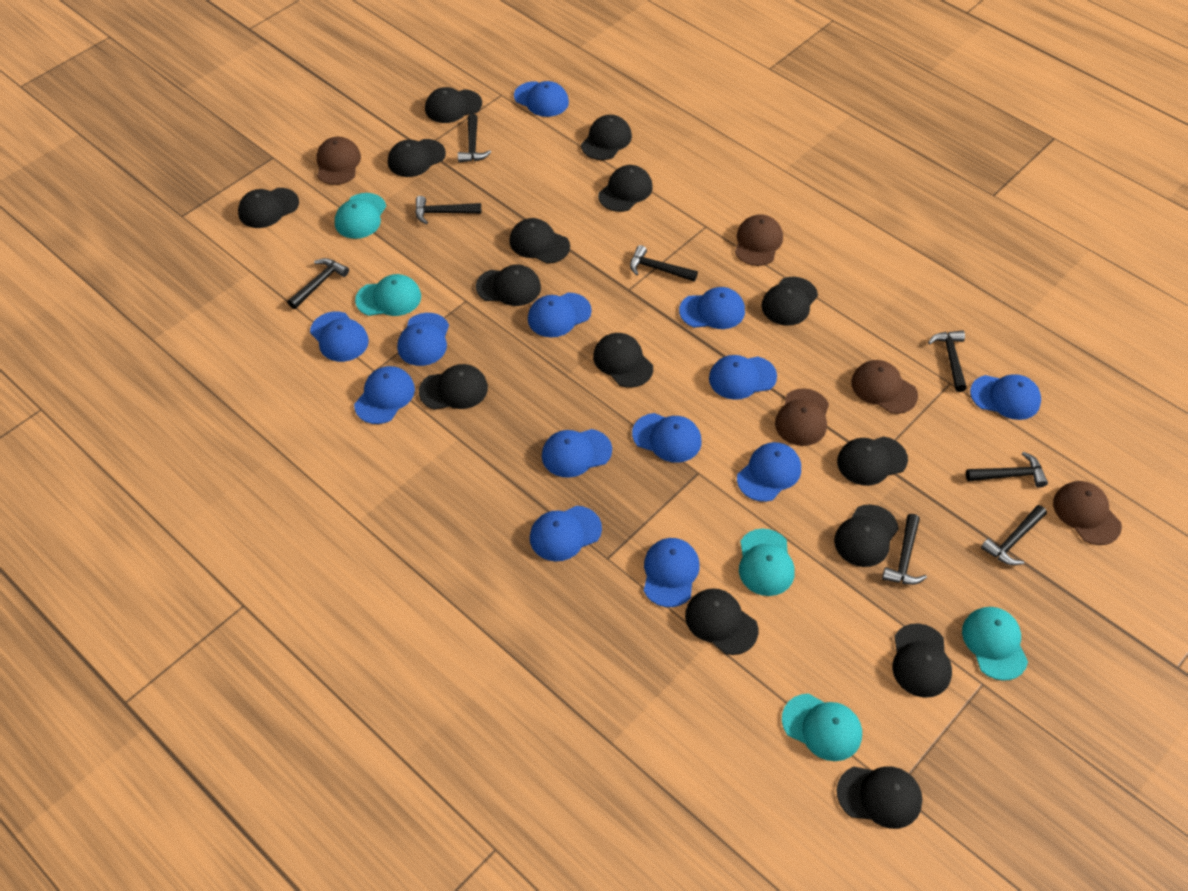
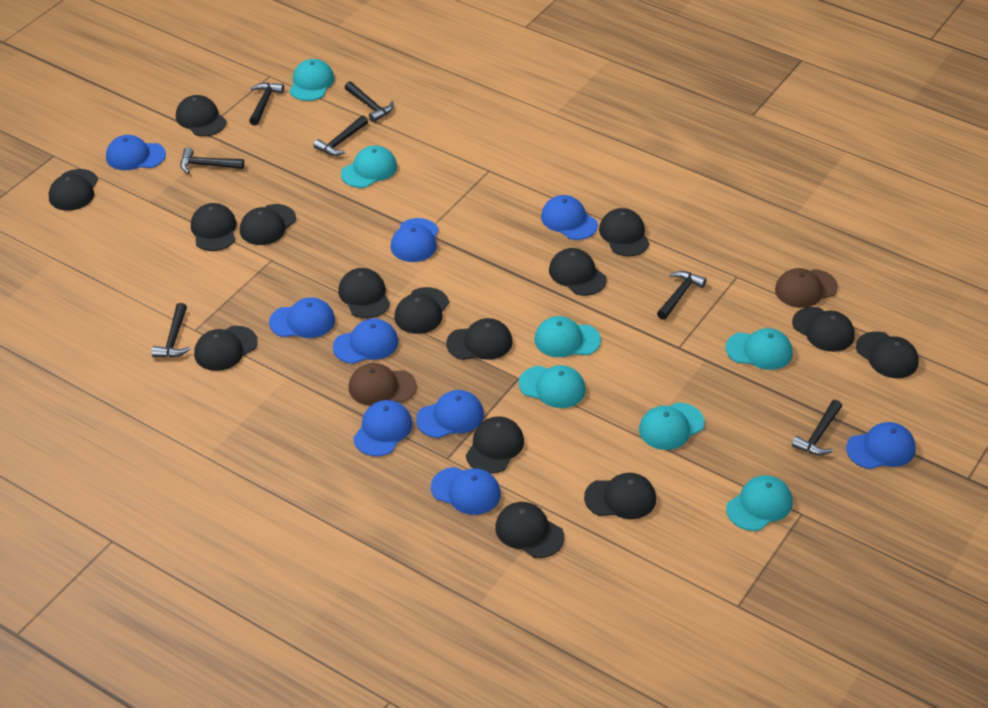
black hammer: 8 -> 7
blue cap: 13 -> 9
brown cap: 5 -> 2
turquoise cap: 5 -> 7

